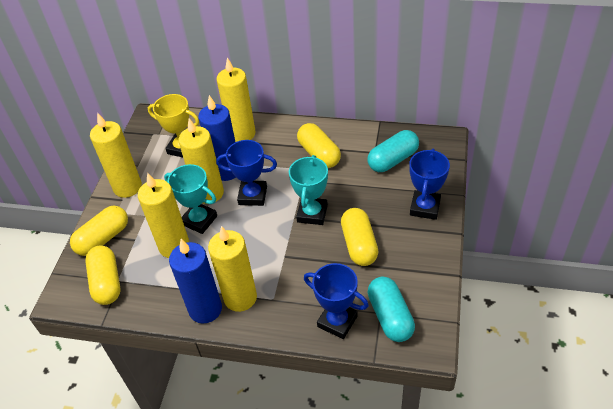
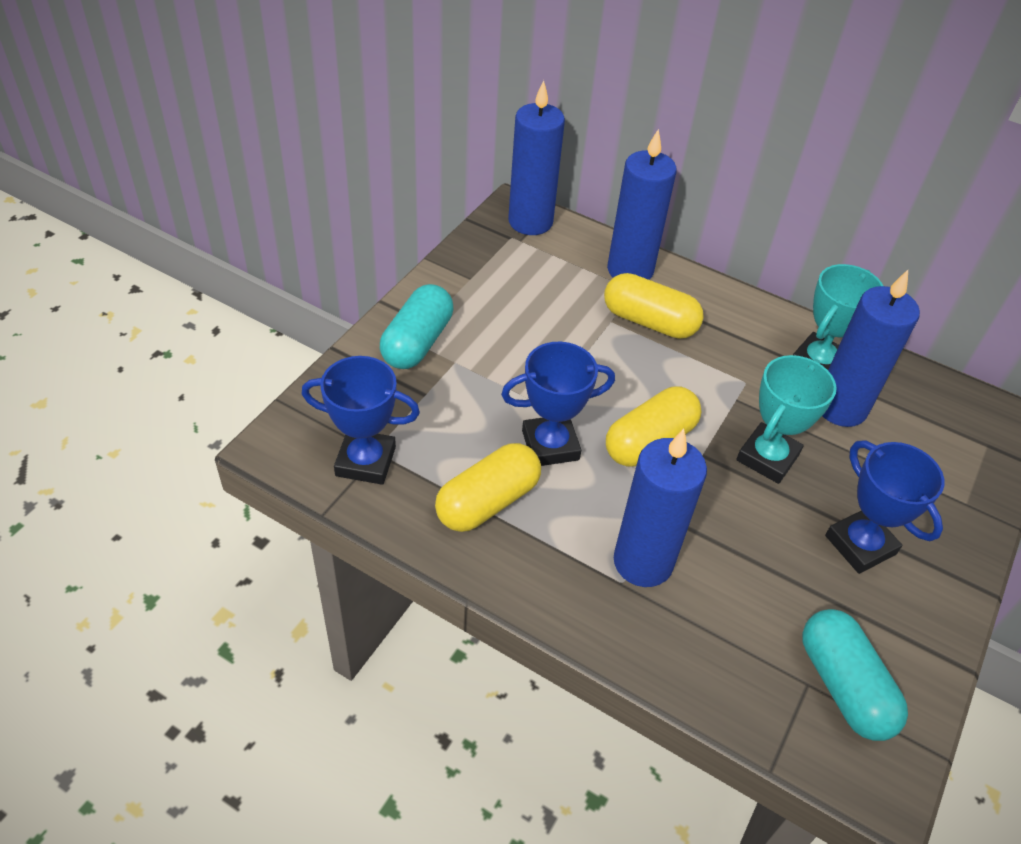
blue candle: 2 -> 4
yellow candle: 5 -> 0
yellow capsule: 4 -> 3
yellow trophy: 1 -> 0

